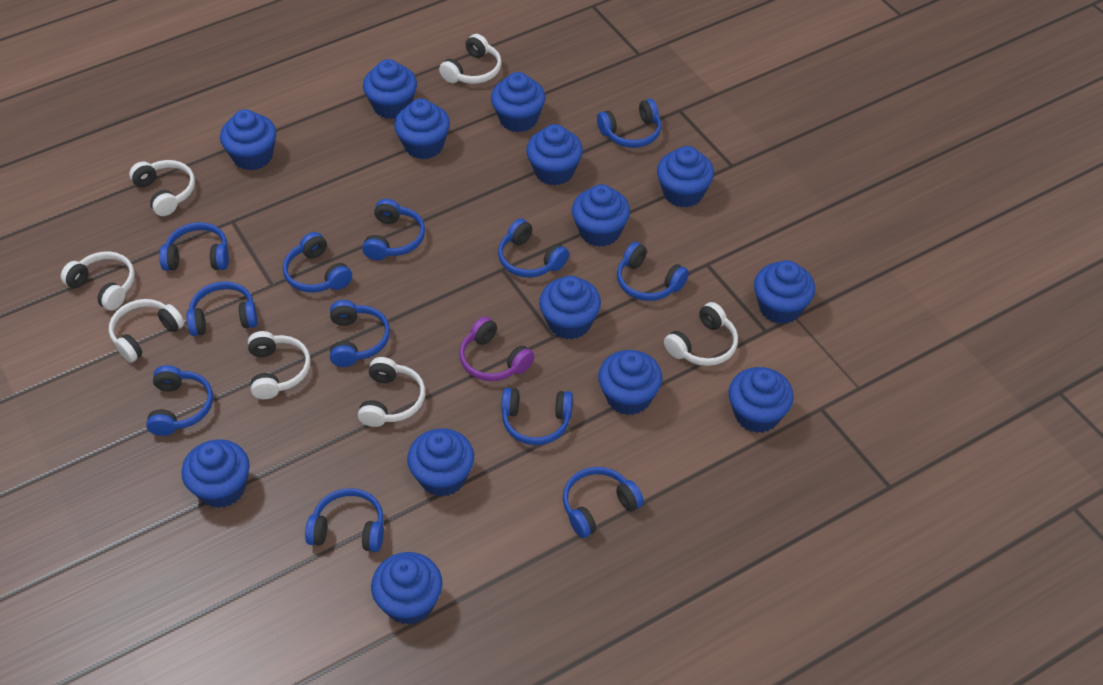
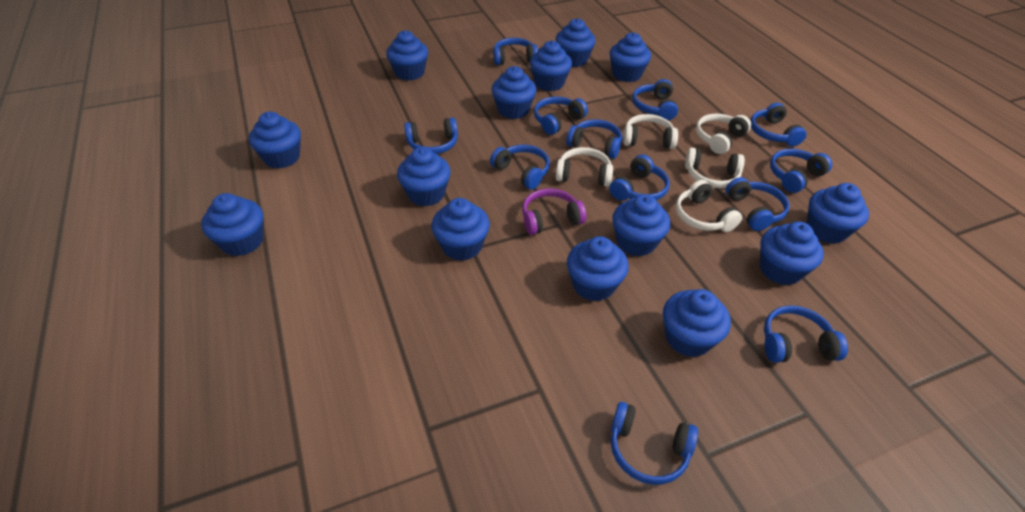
white headphones: 7 -> 5

